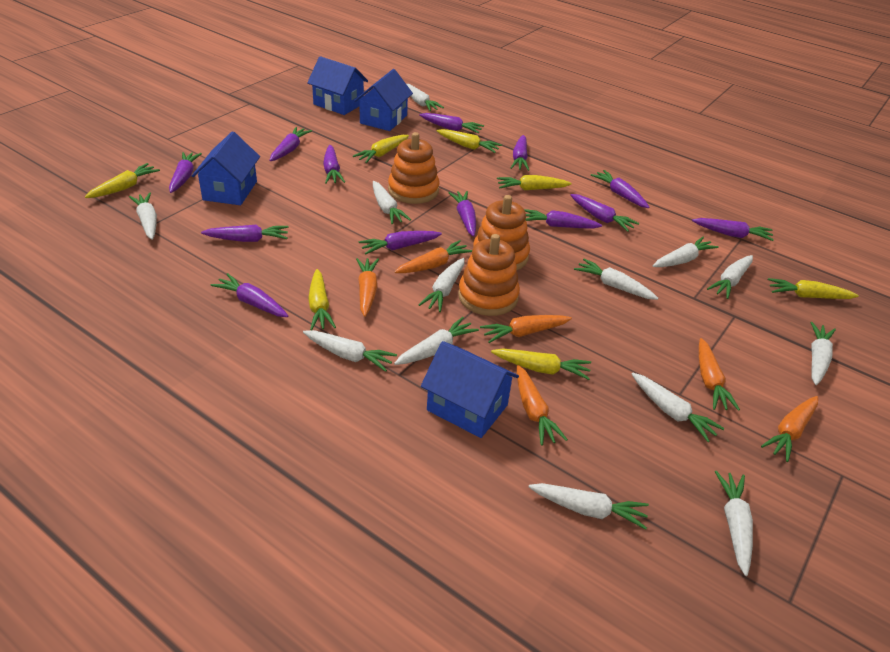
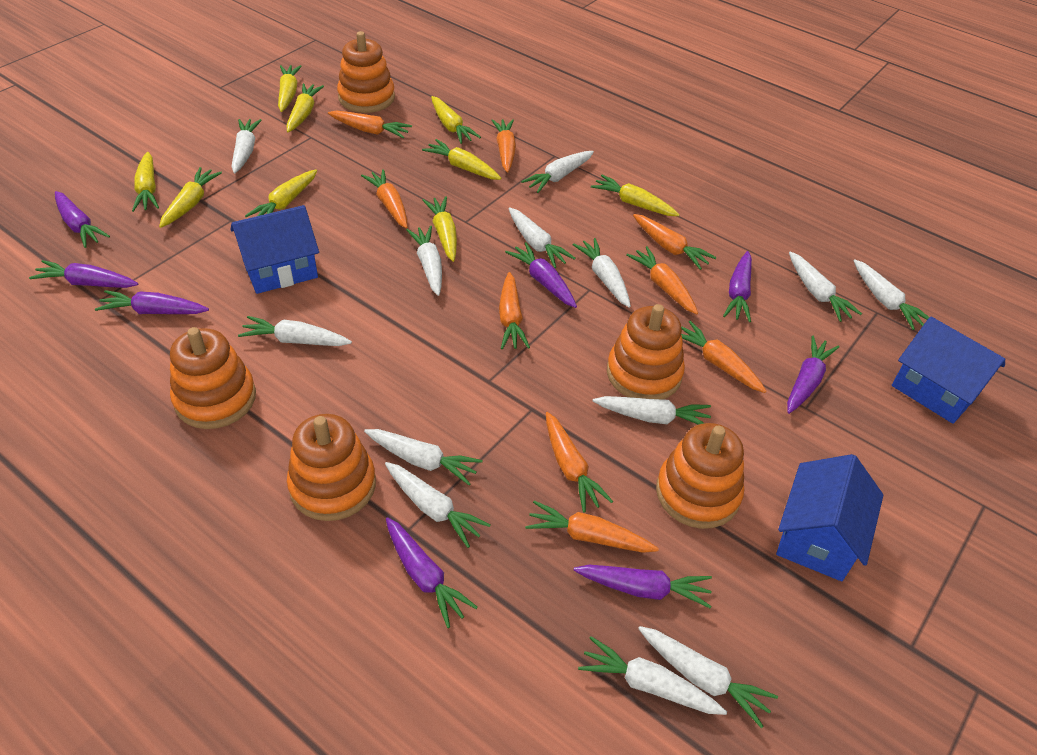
blue house: 4 -> 3
orange carrot: 6 -> 9
orange stacking toy: 3 -> 5
purple carrot: 13 -> 8
yellow carrot: 7 -> 9

